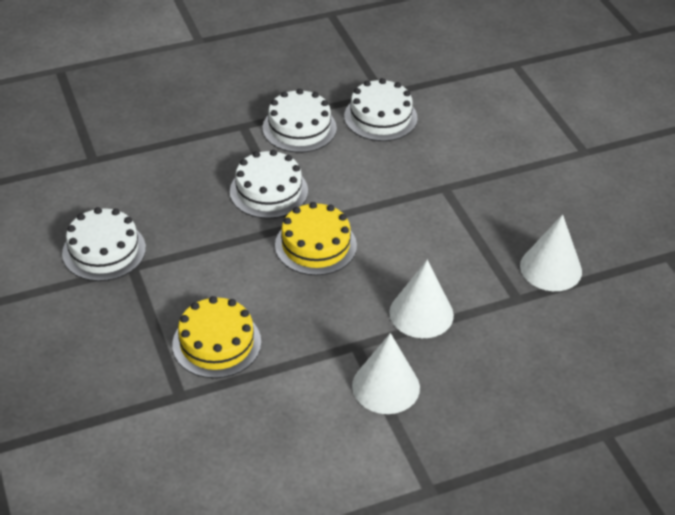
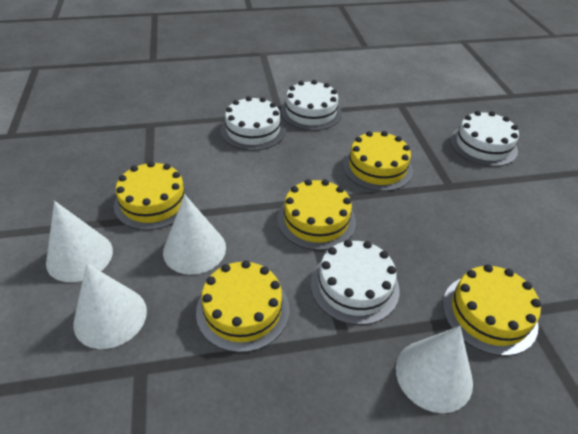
white cone: 3 -> 4
yellow cake: 2 -> 5

